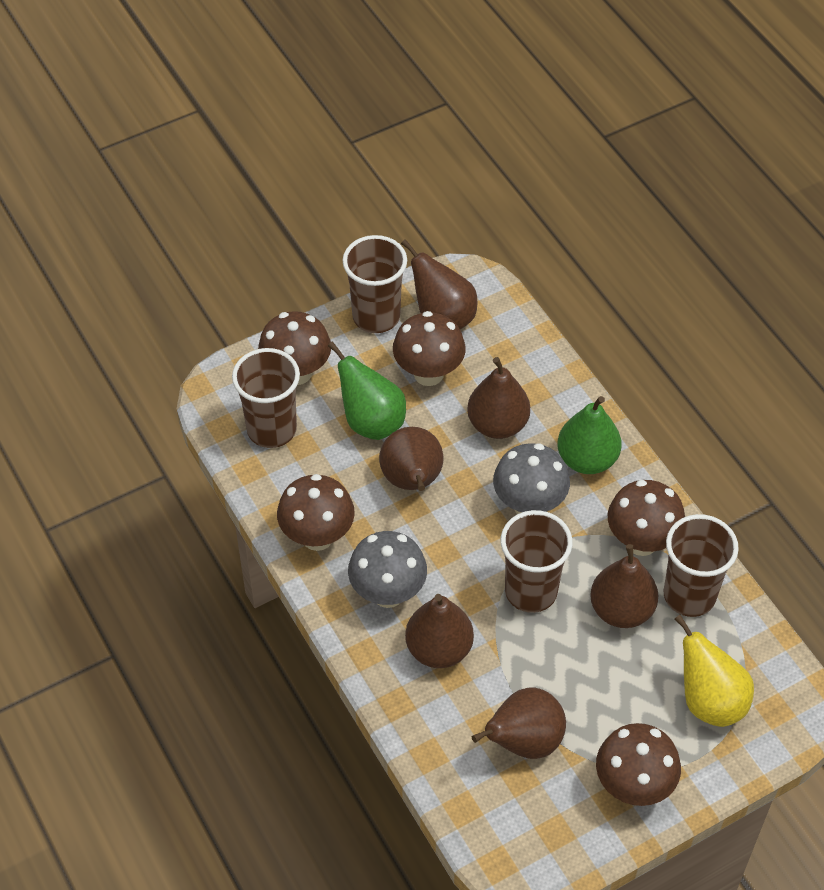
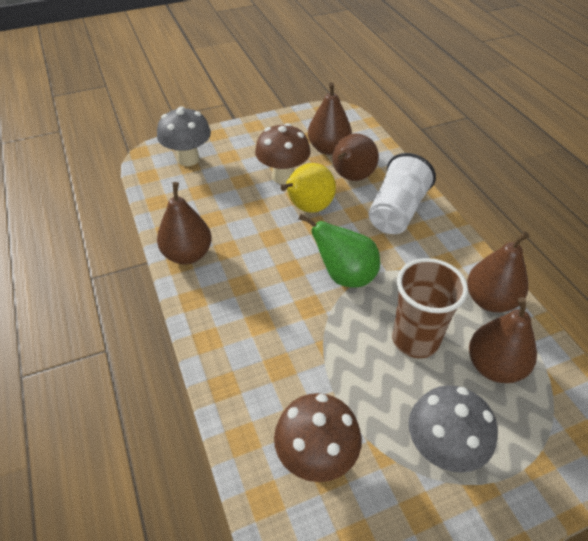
brown cup: 4 -> 1
brown mushroom: 5 -> 2
brown pear: 6 -> 5
green pear: 2 -> 1
white cup: 0 -> 1

